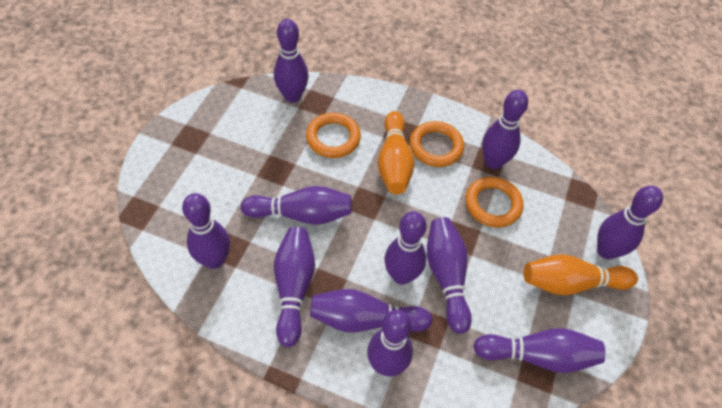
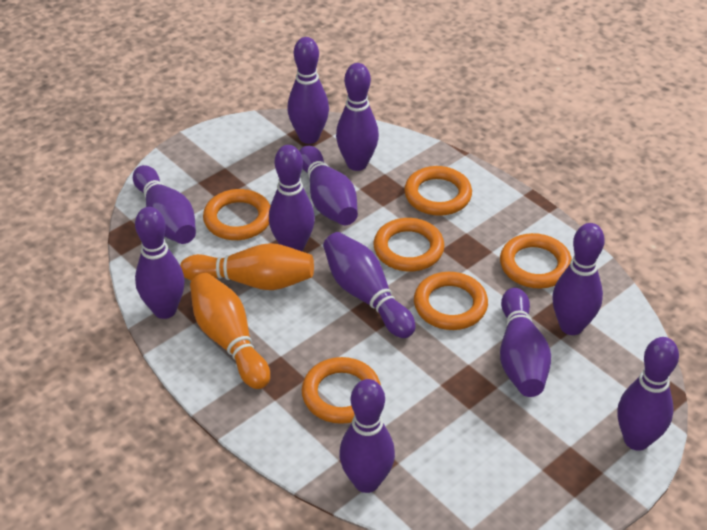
orange ring: 3 -> 6

